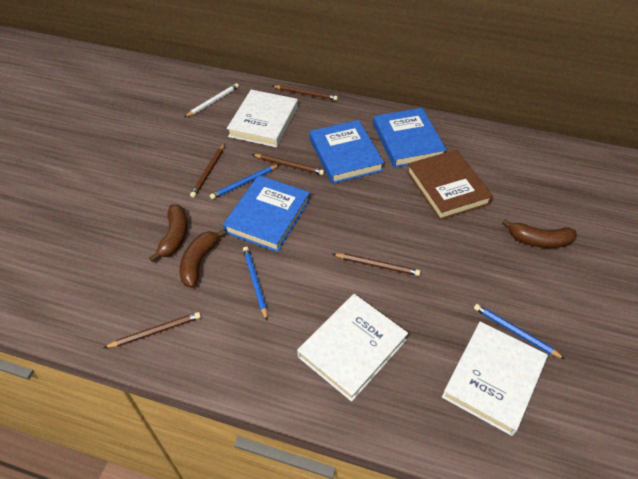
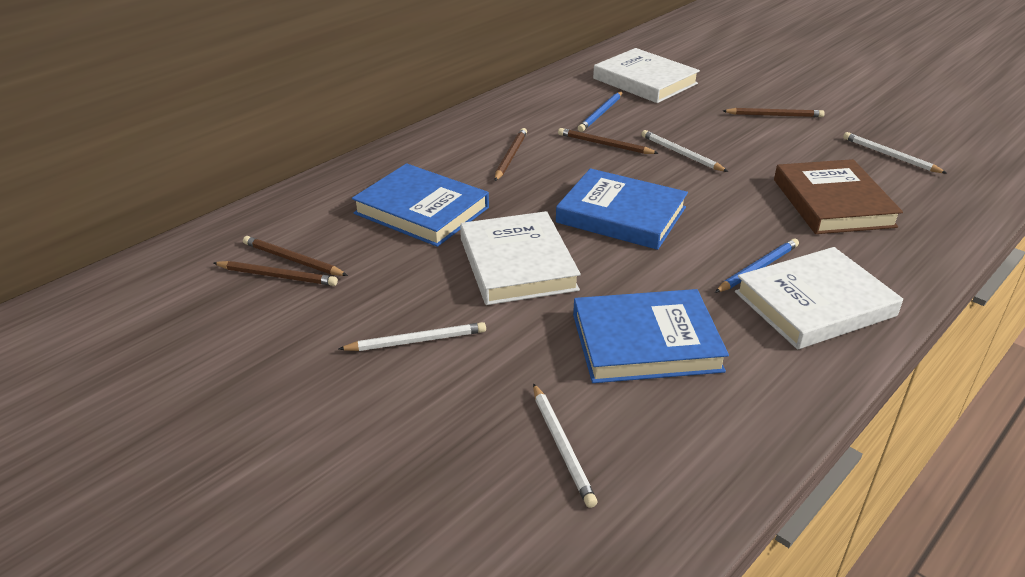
blue pencil: 3 -> 2
brown banana: 3 -> 0
white pencil: 1 -> 4

